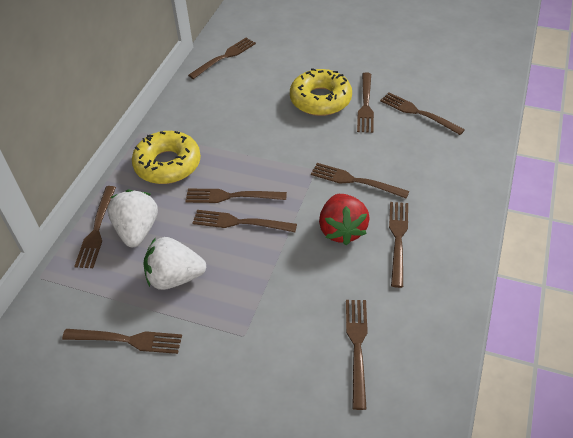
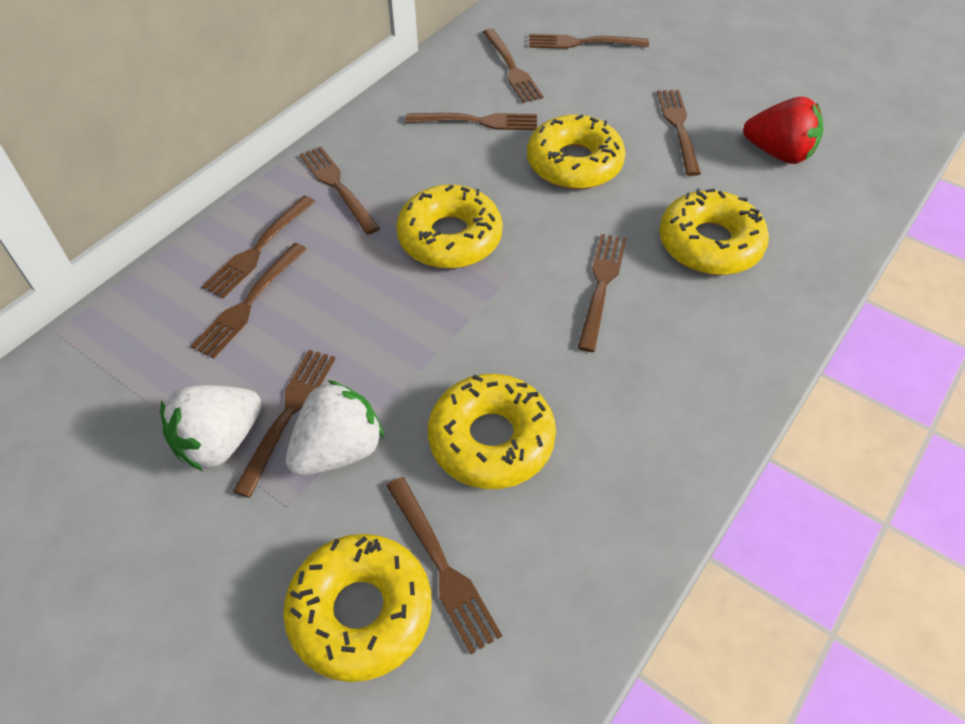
yellow donut: 2 -> 5

